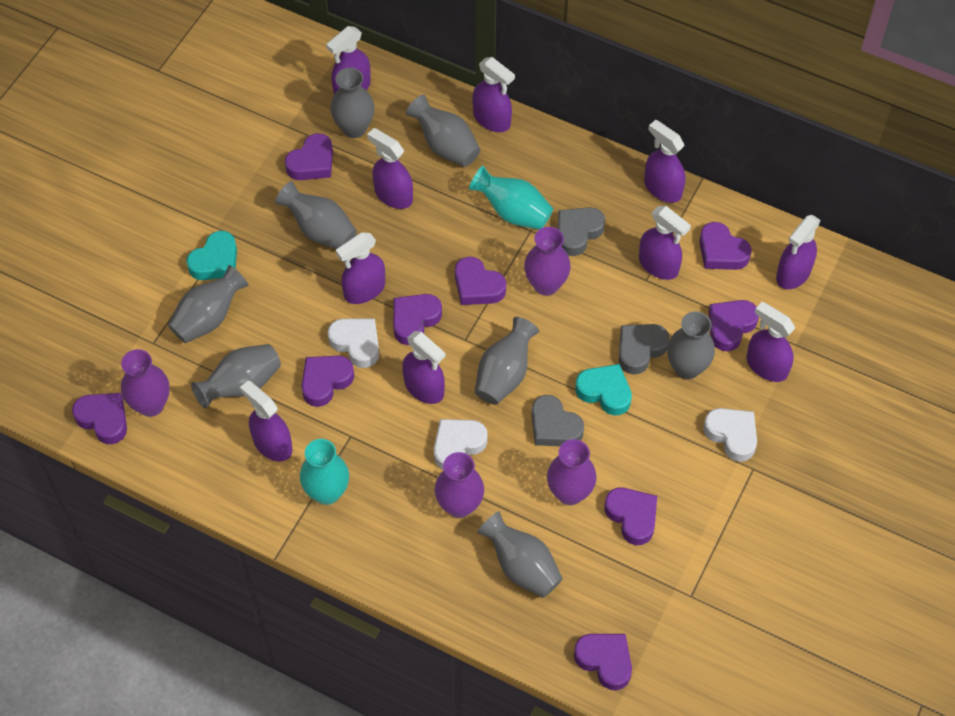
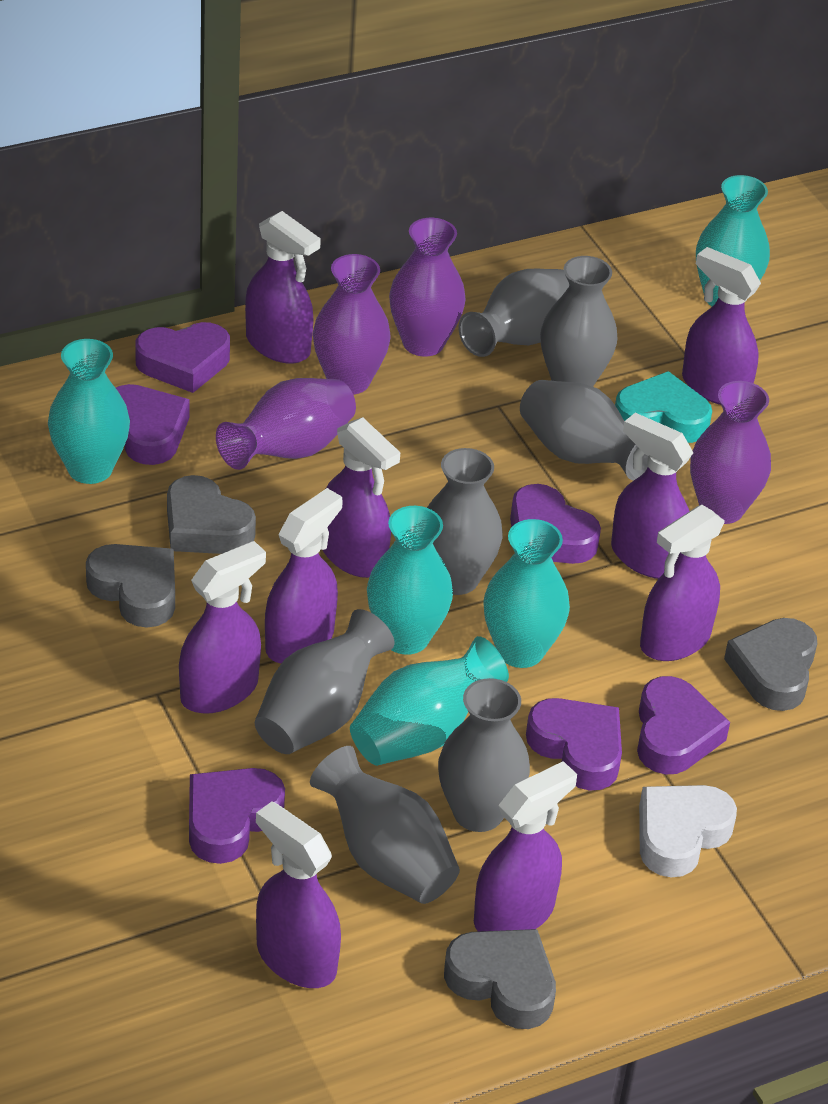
grey heart: 3 -> 4
grey vase: 8 -> 7
purple heart: 9 -> 6
purple spray bottle: 10 -> 9
turquoise heart: 2 -> 1
turquoise vase: 2 -> 5
white heart: 3 -> 1

